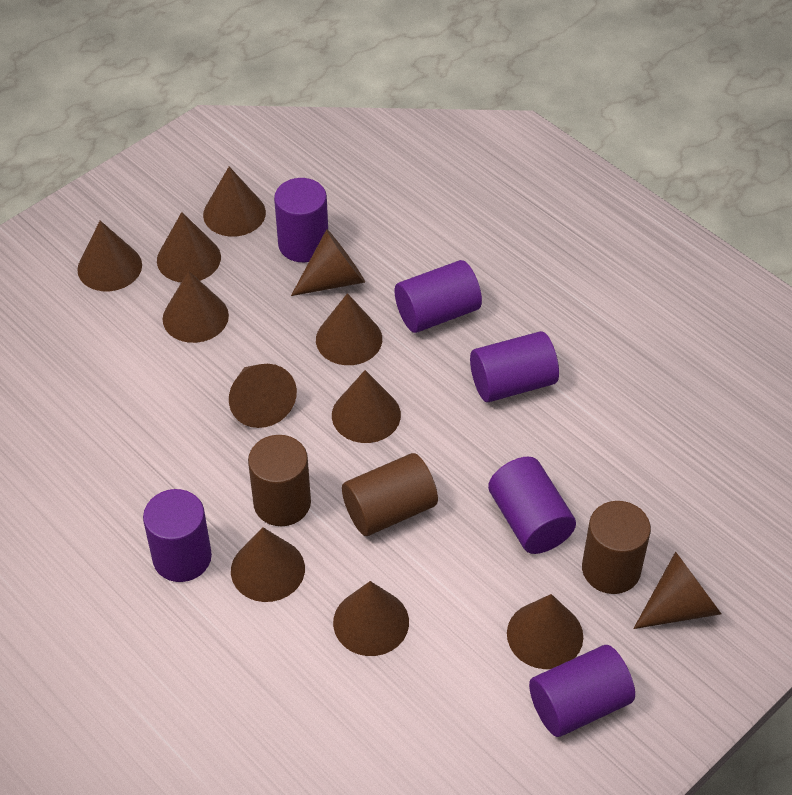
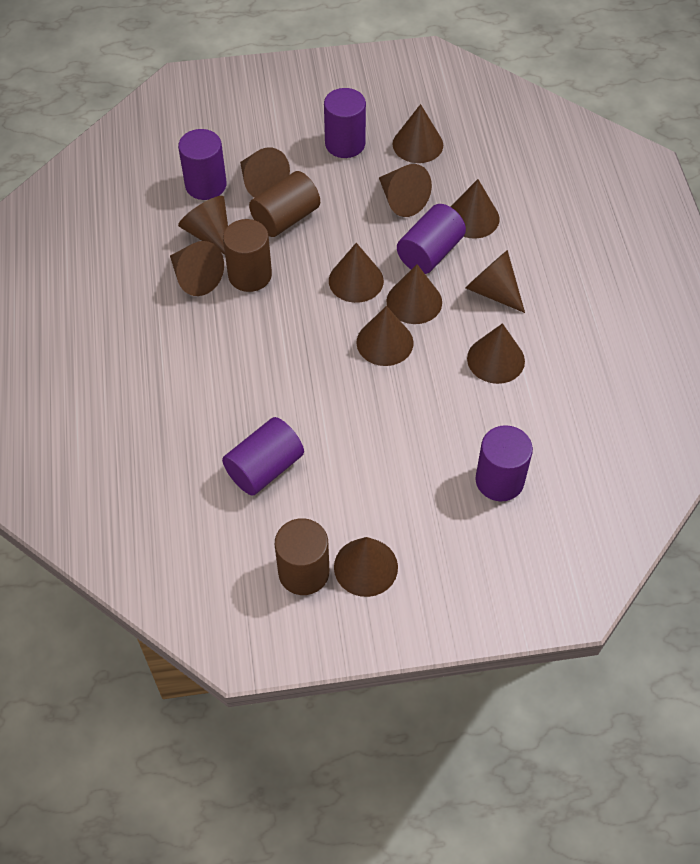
purple cylinder: 6 -> 5

